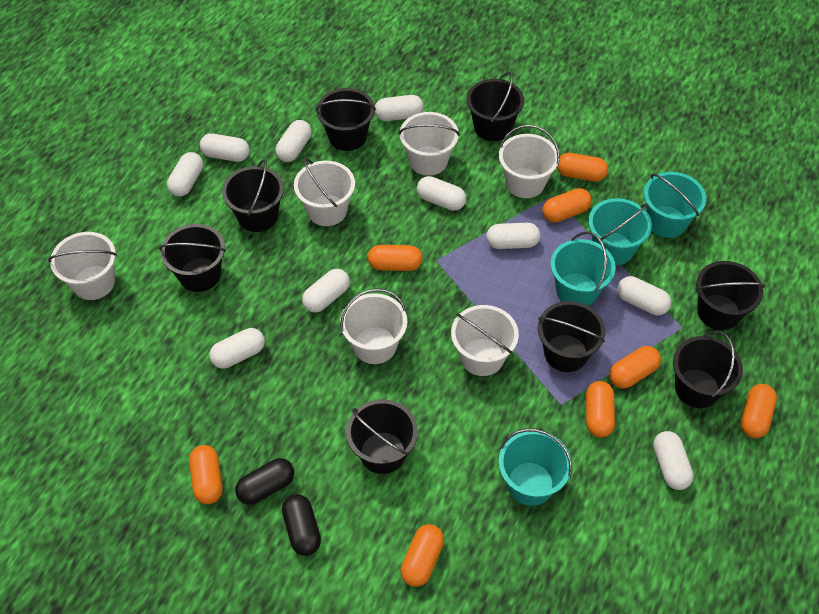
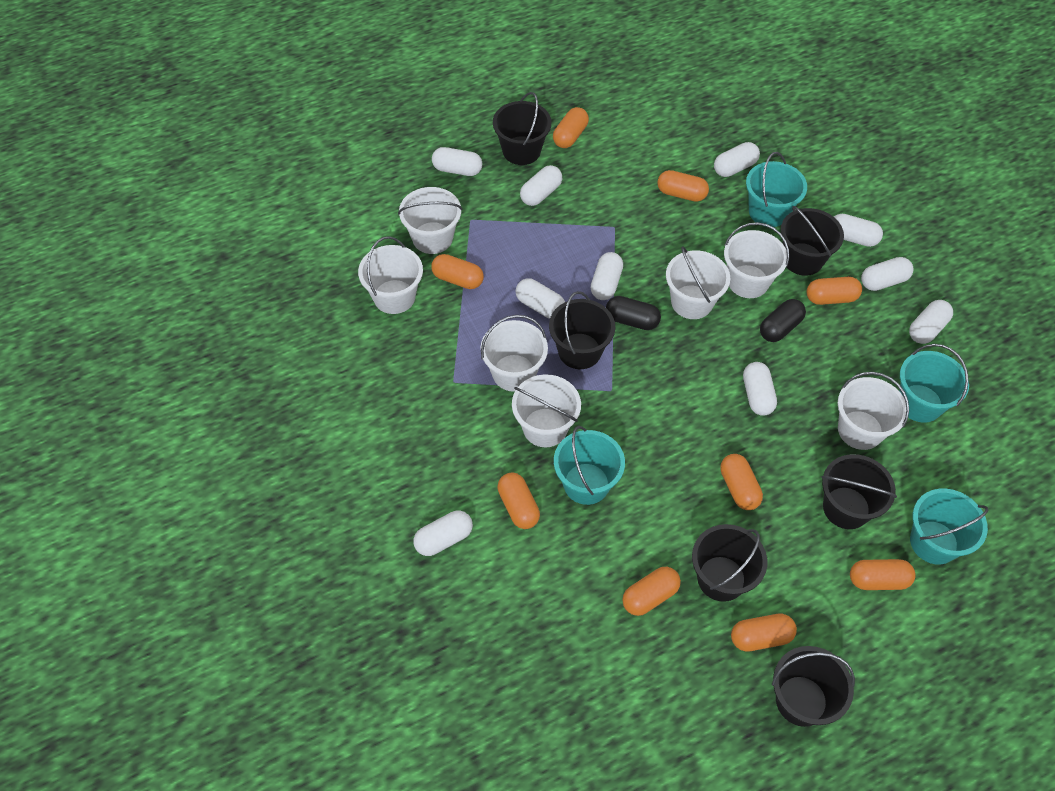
black bucket: 8 -> 6
orange capsule: 8 -> 9
white bucket: 6 -> 7

